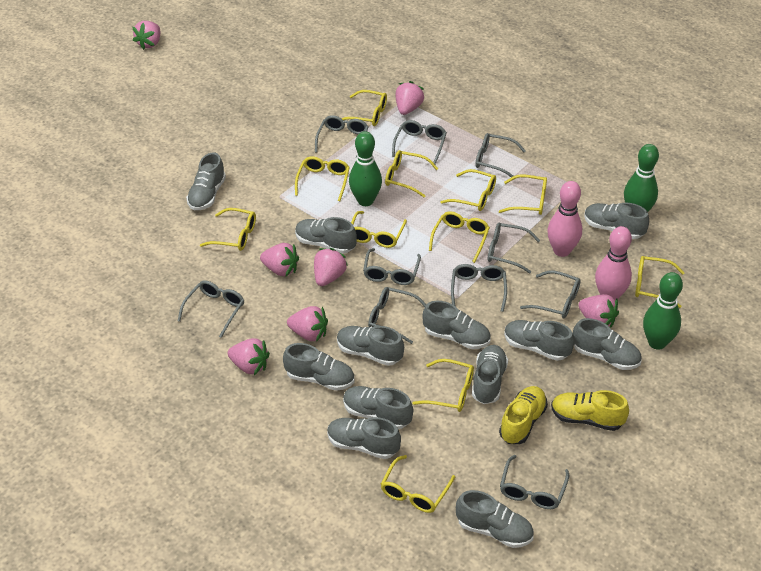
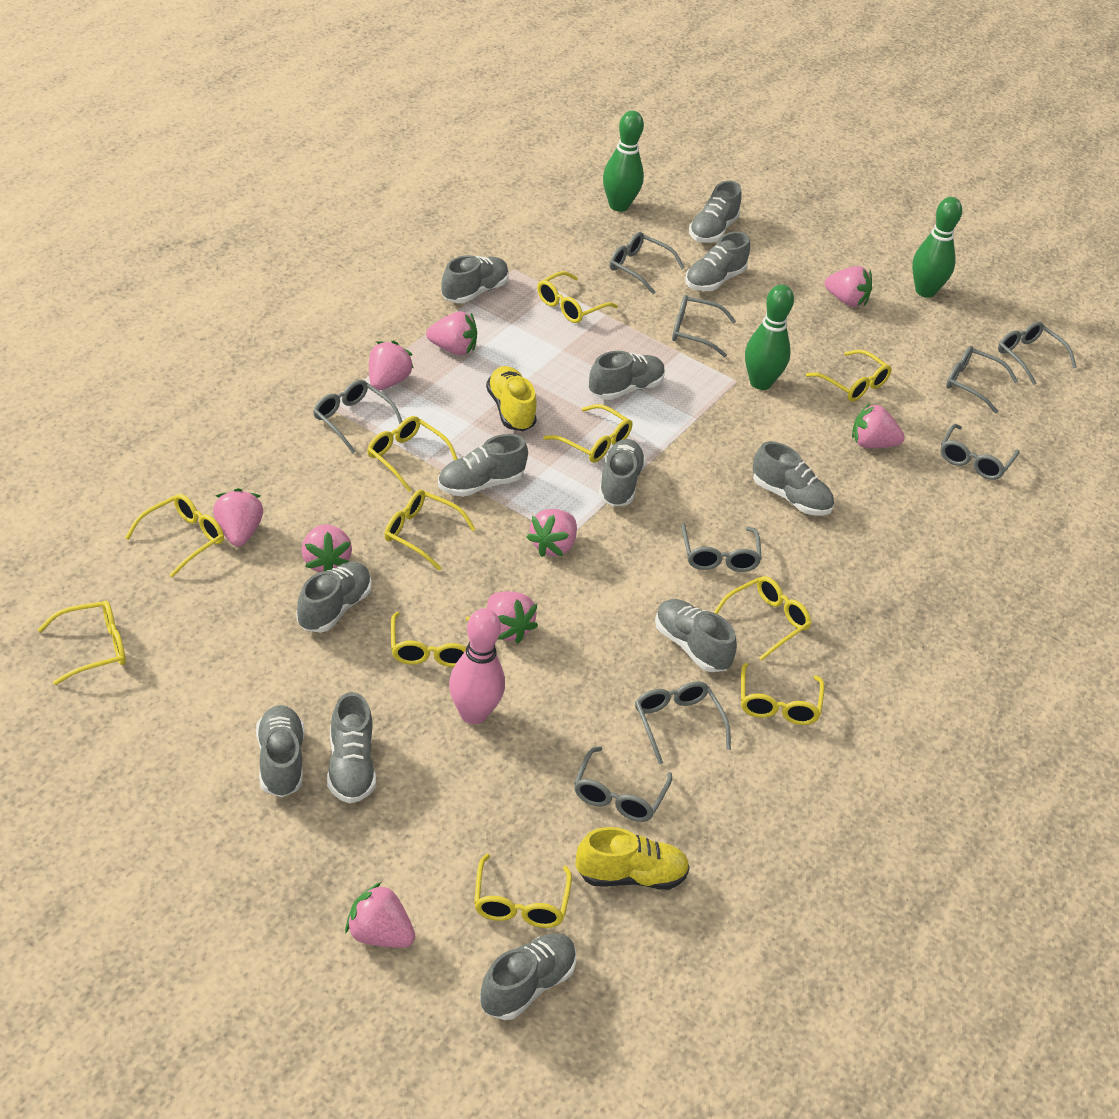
grey glasses: 10 -> 9
pink bowling pin: 2 -> 1
pink strawberry: 7 -> 9

